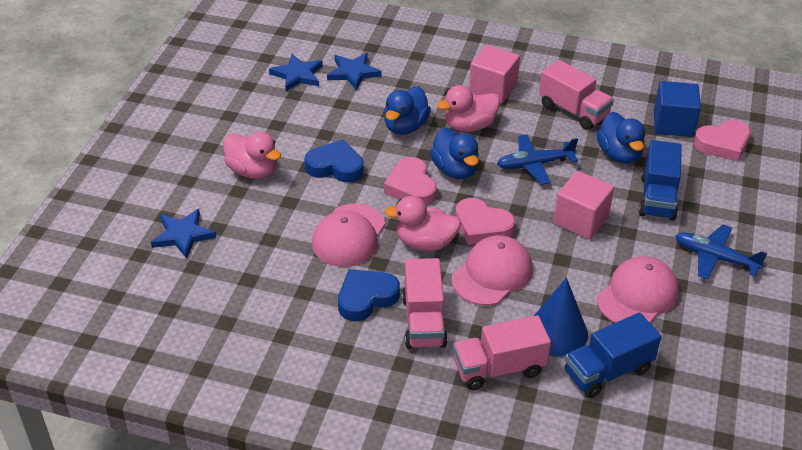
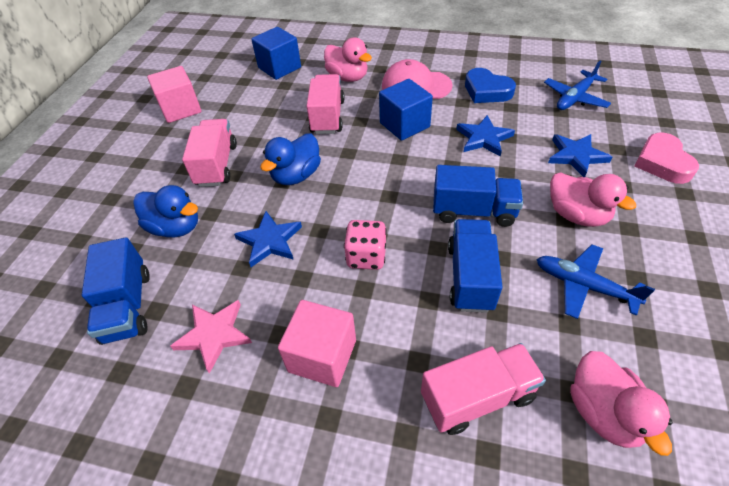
blue cone: 1 -> 0
blue cube: 1 -> 2
blue duck: 3 -> 2
blue heart: 2 -> 1
blue truck: 2 -> 3
pink cap: 3 -> 1
pink dice: 0 -> 1
pink heart: 3 -> 1
pink star: 0 -> 1

